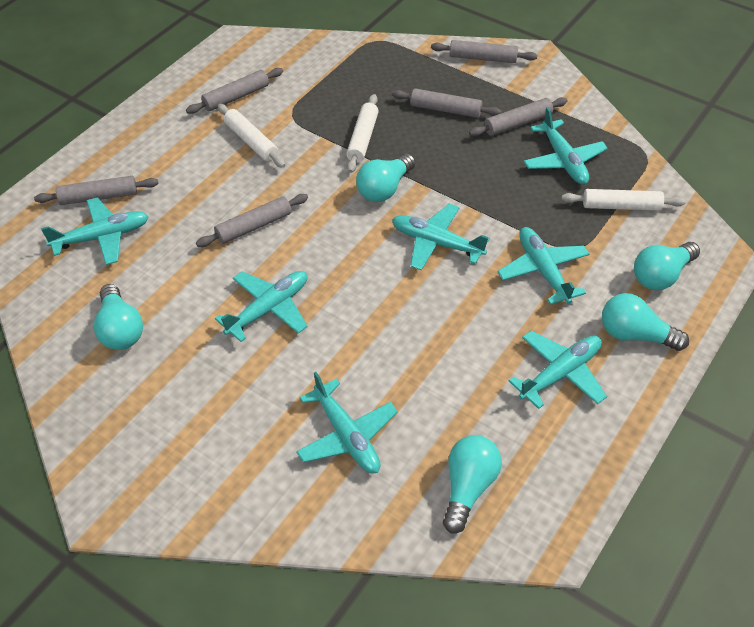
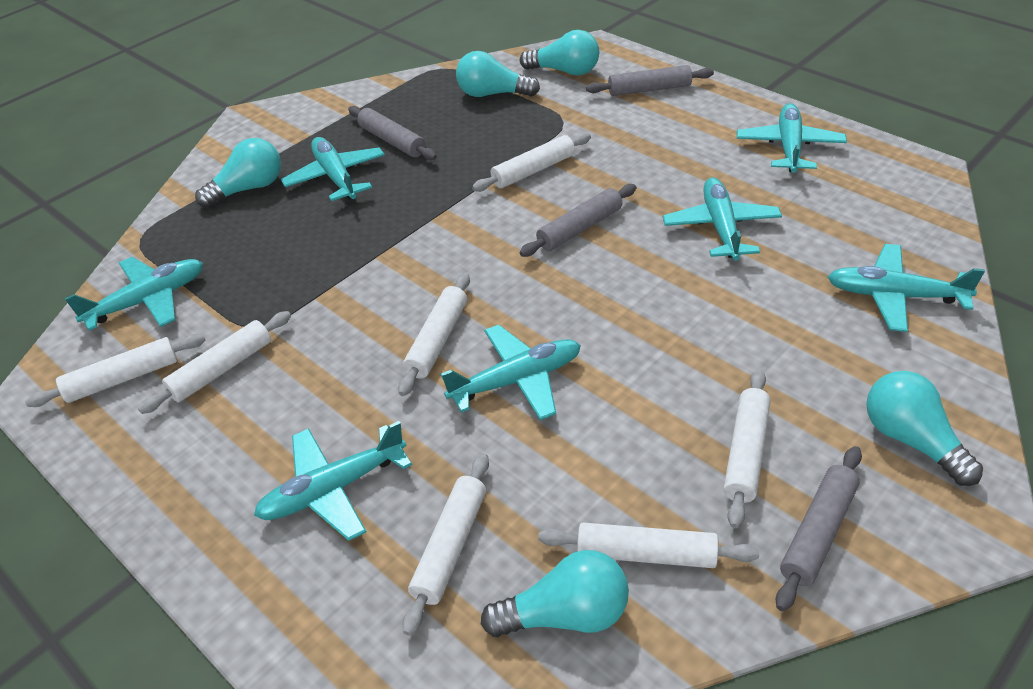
grey rolling pin: 6 -> 4
white rolling pin: 3 -> 7

